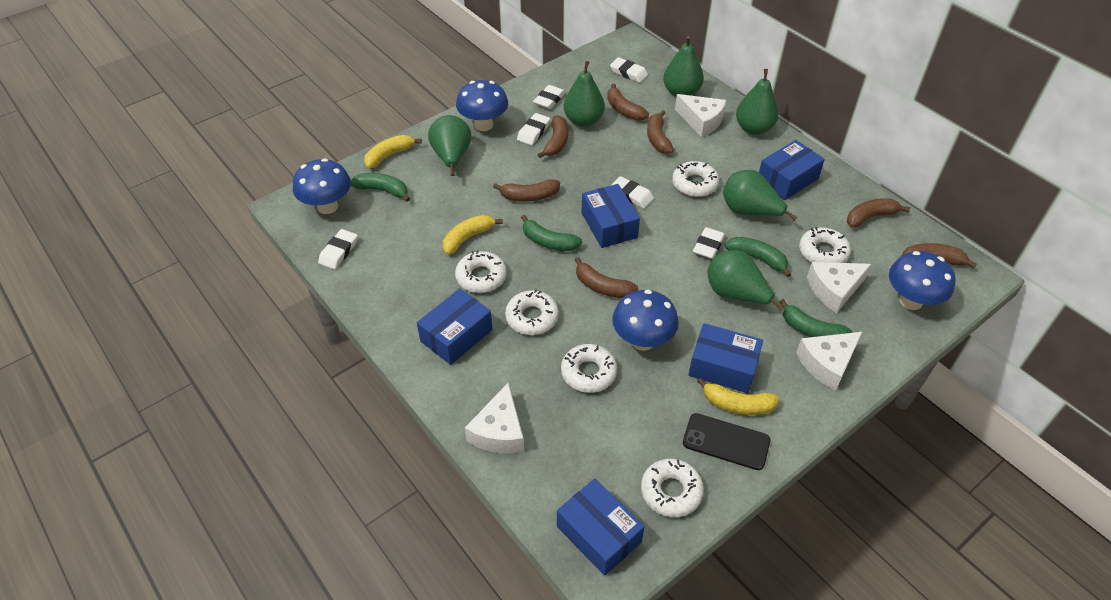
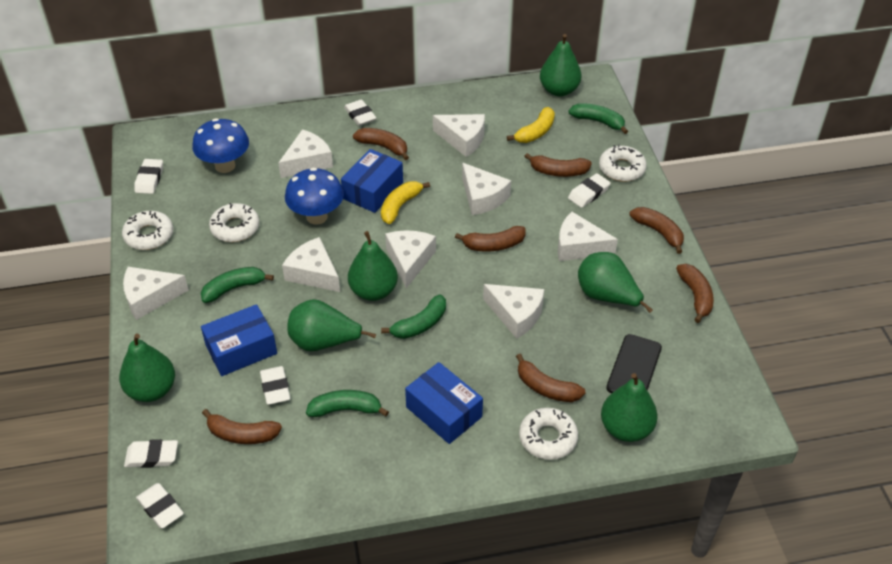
blue box: 5 -> 3
blue mushroom: 4 -> 2
white cheese: 4 -> 8
white donut: 6 -> 4
yellow banana: 3 -> 2

